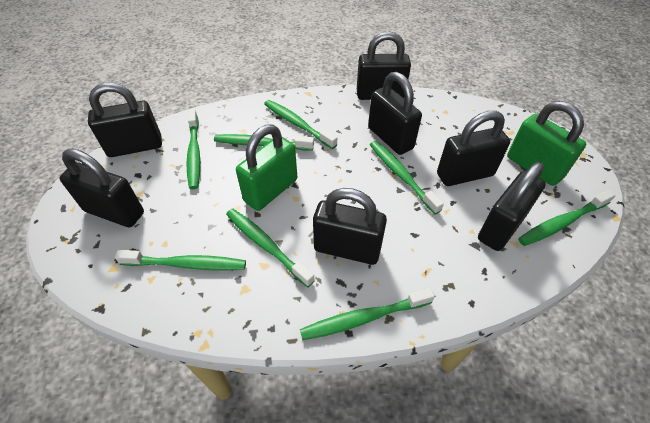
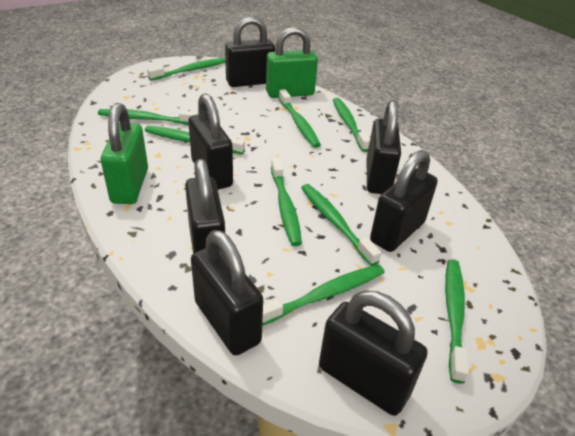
green toothbrush: 8 -> 9

